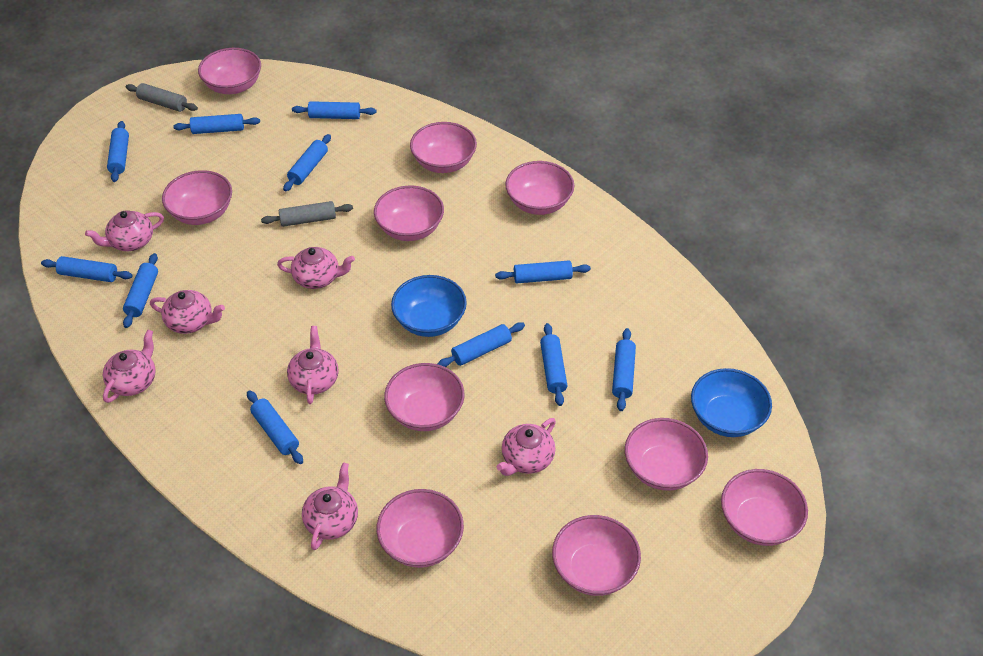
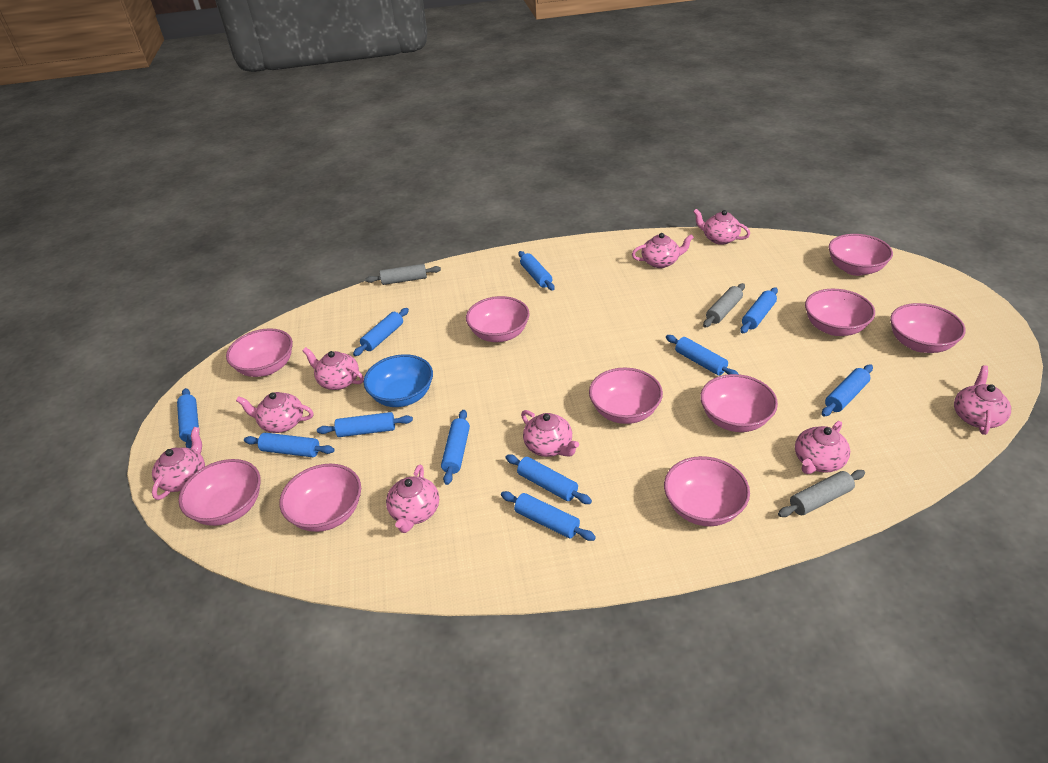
blue bowl: 2 -> 1
grey rolling pin: 2 -> 3
pink teapot: 7 -> 9

